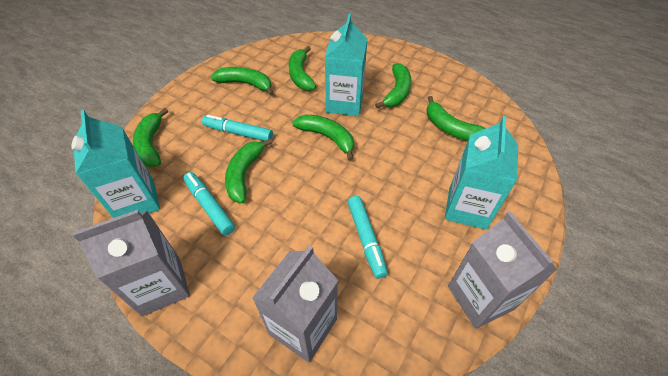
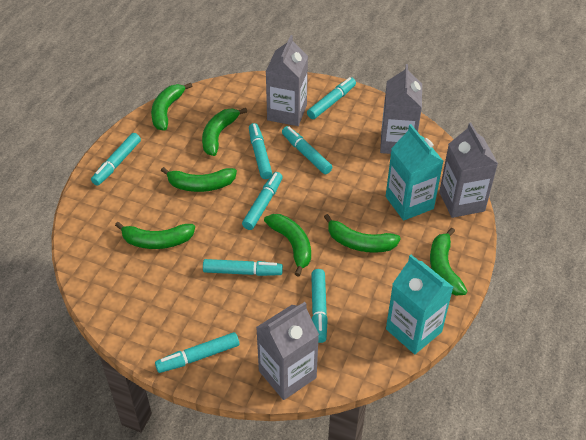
grey carton: 3 -> 4
turquoise carton: 3 -> 2
turquoise marker: 3 -> 8

